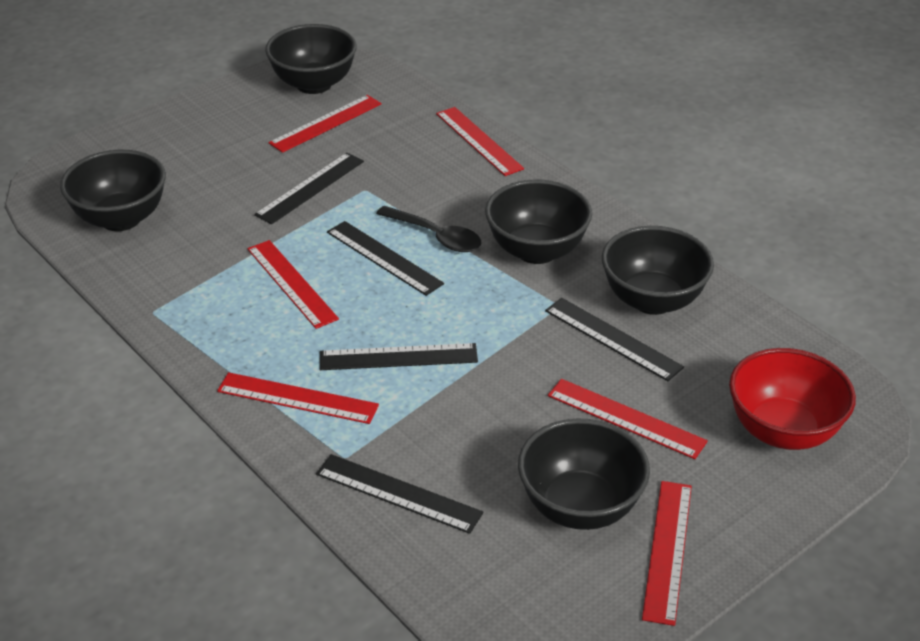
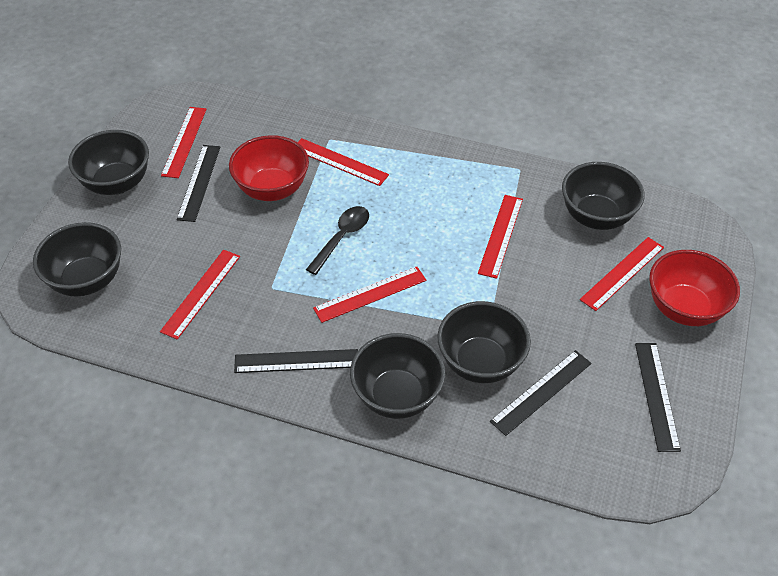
black ruler: 5 -> 4
red bowl: 1 -> 2

